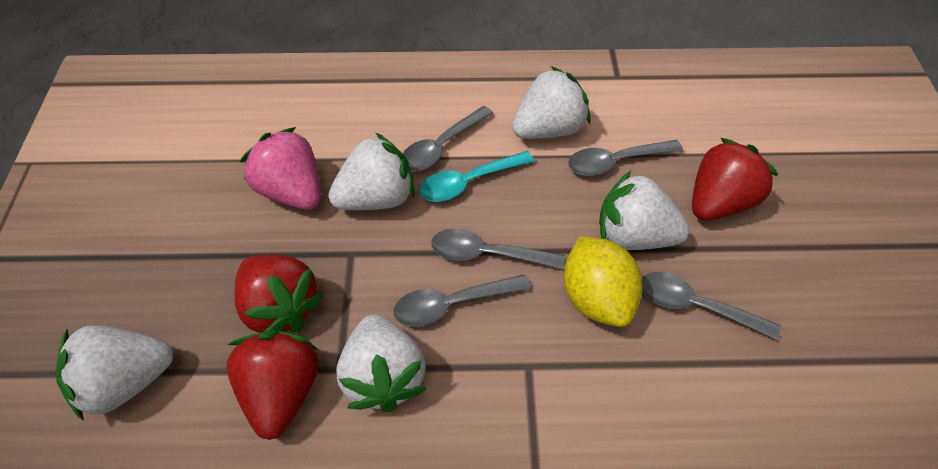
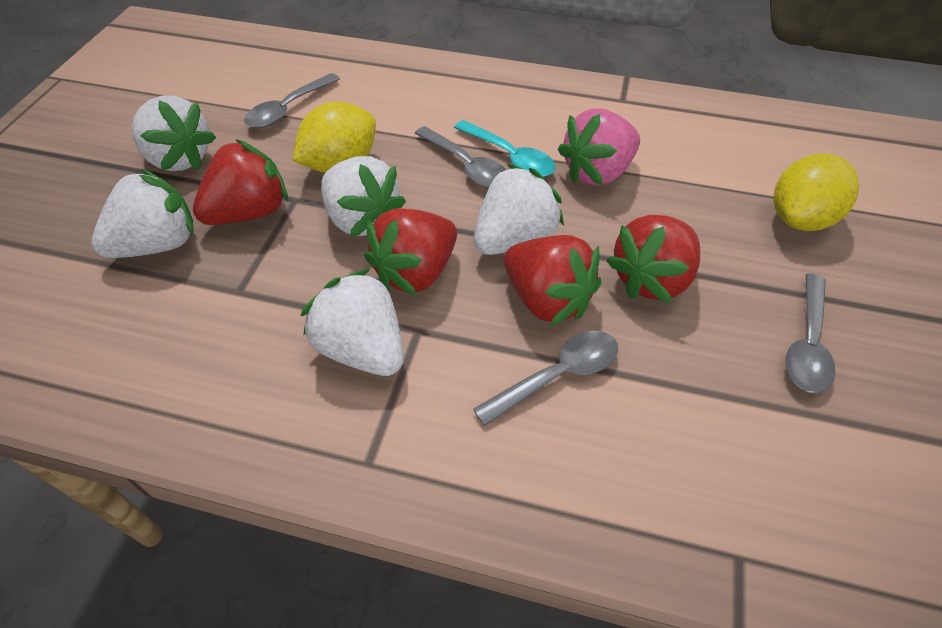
grey spoon: 5 -> 4
red strawberry: 3 -> 4
yellow lemon: 1 -> 2

